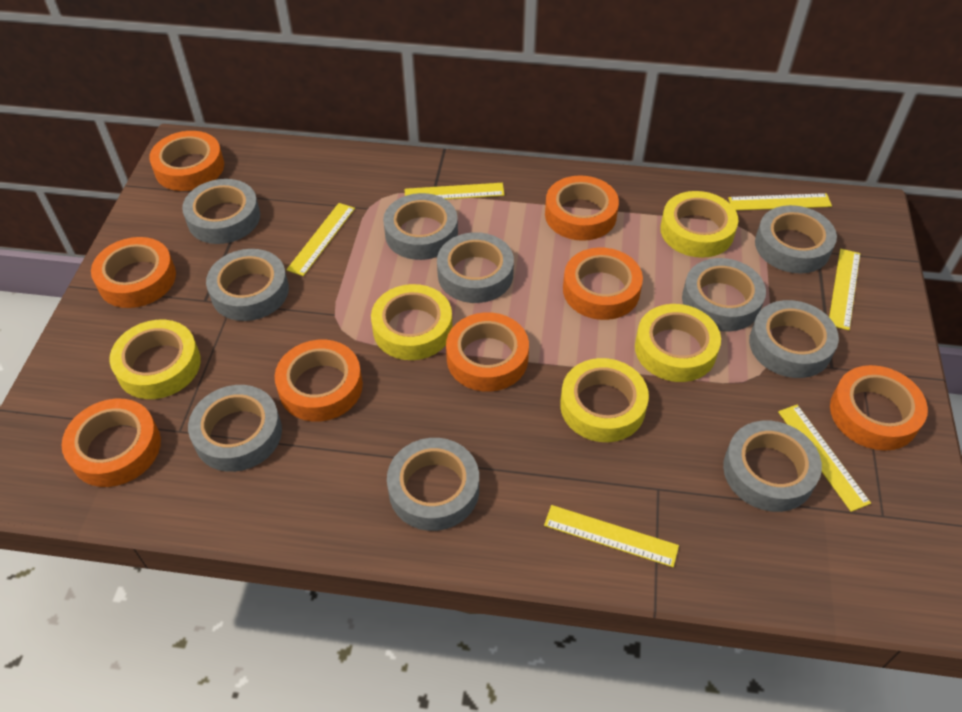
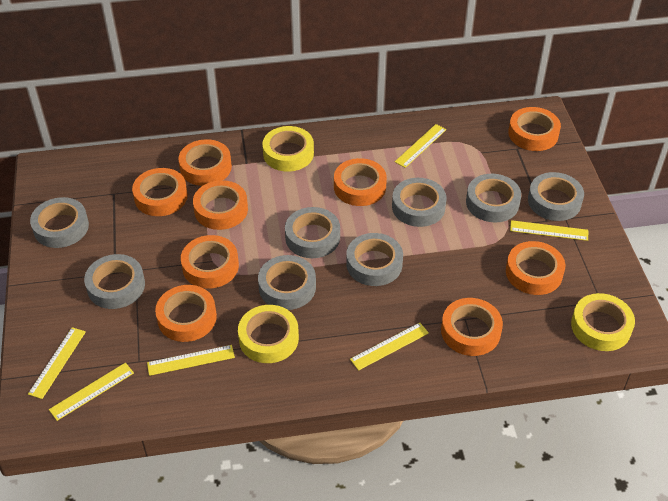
grey tape: 10 -> 8
orange tape: 8 -> 9
yellow tape: 5 -> 3

